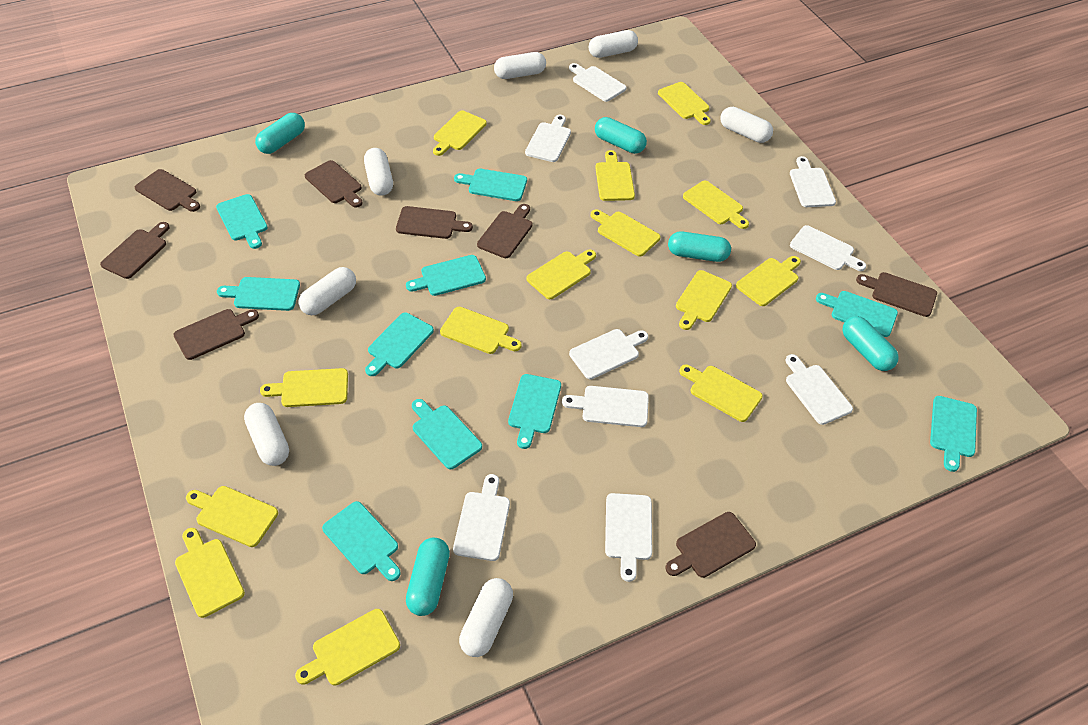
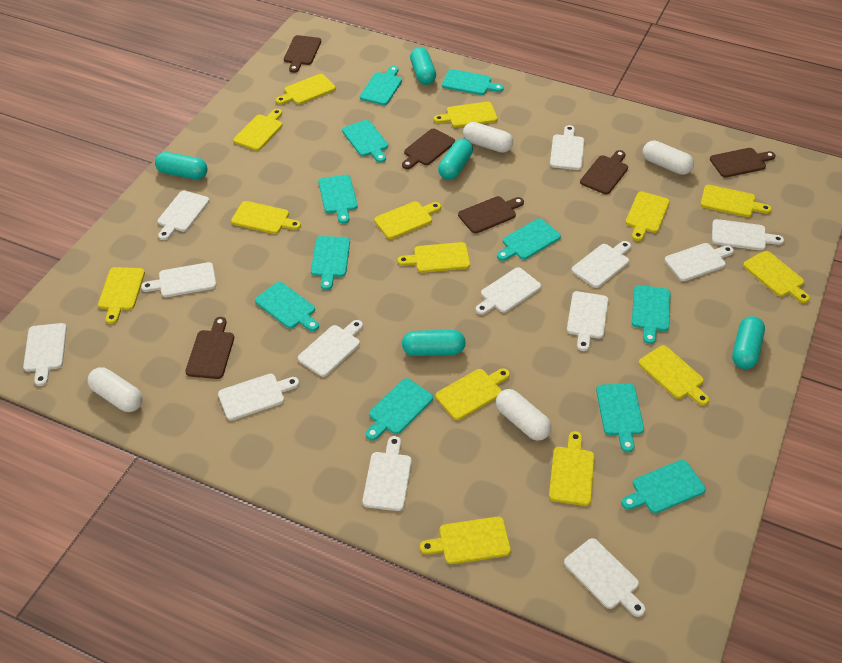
brown cutting board: 8 -> 6
turquoise cutting board: 10 -> 11
white capsule: 7 -> 4
white cutting board: 9 -> 13

